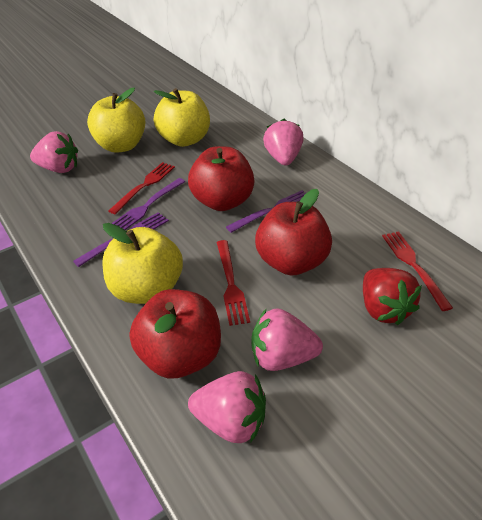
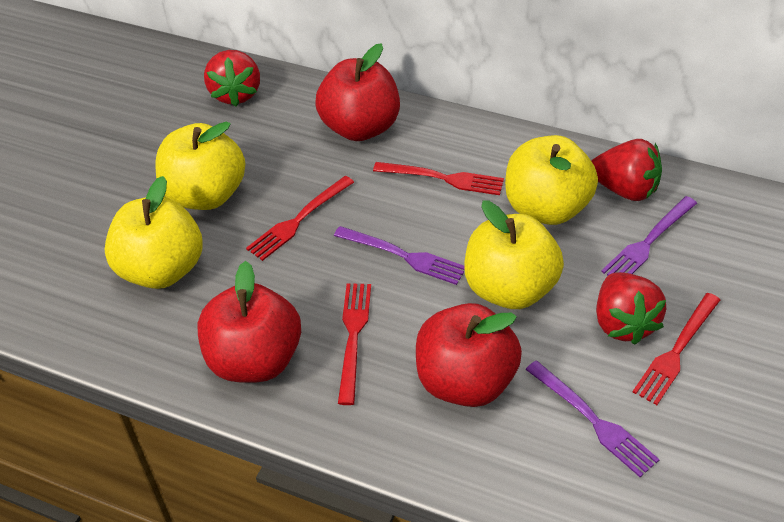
pink strawberry: 4 -> 0
red fork: 3 -> 4
red strawberry: 1 -> 3
yellow apple: 3 -> 4

